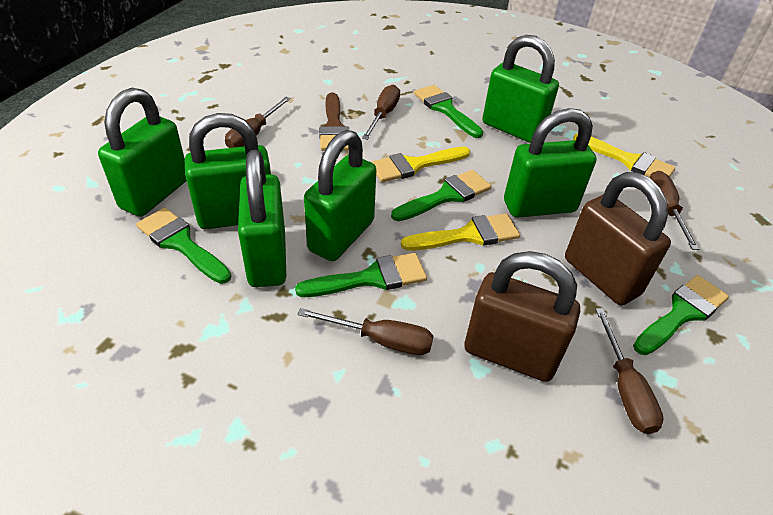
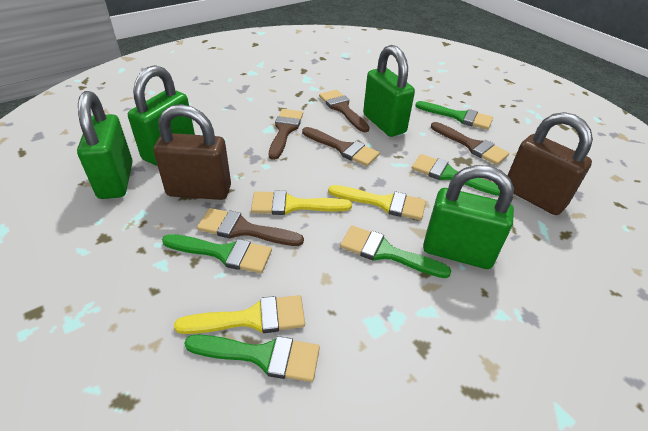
brown brush: 1 -> 5
brown screwdriver: 5 -> 0
green padlock: 6 -> 4

